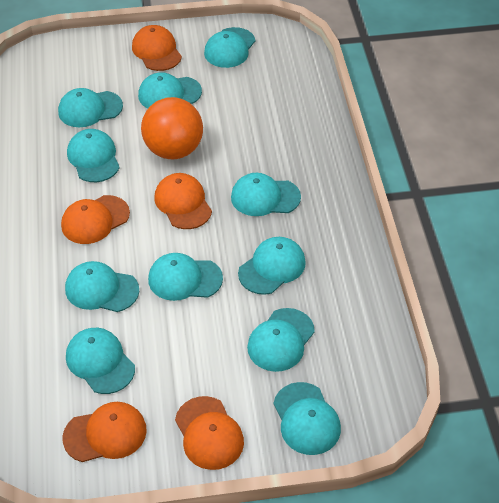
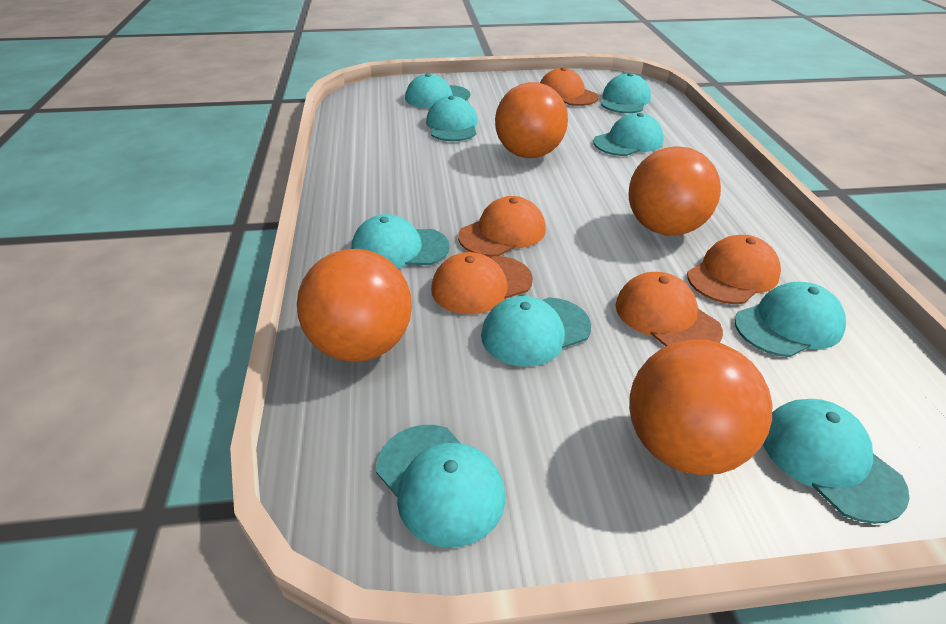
orange ball: 1 -> 4
turquoise cap: 11 -> 9

